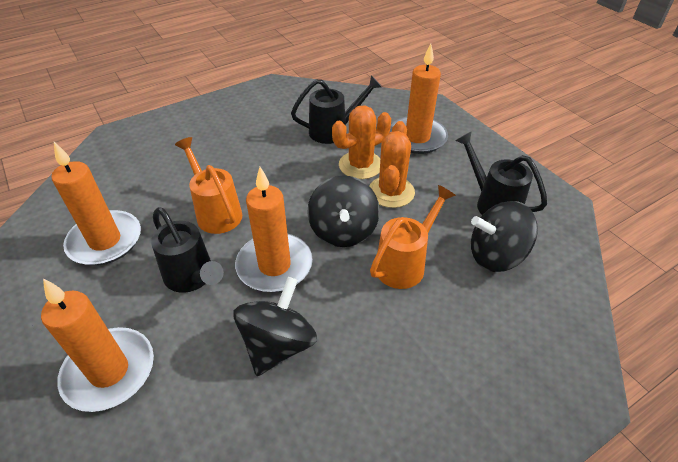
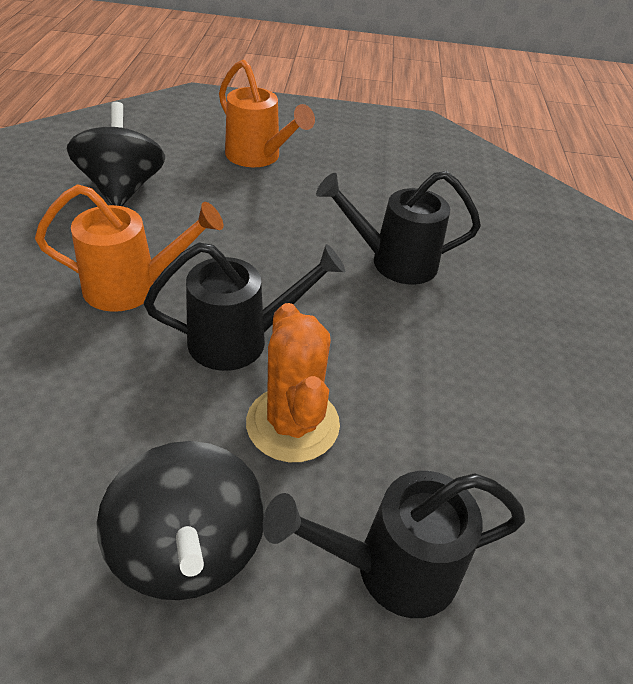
black spinning top: 3 -> 2
orange cactus: 2 -> 1
orange candle: 4 -> 0

